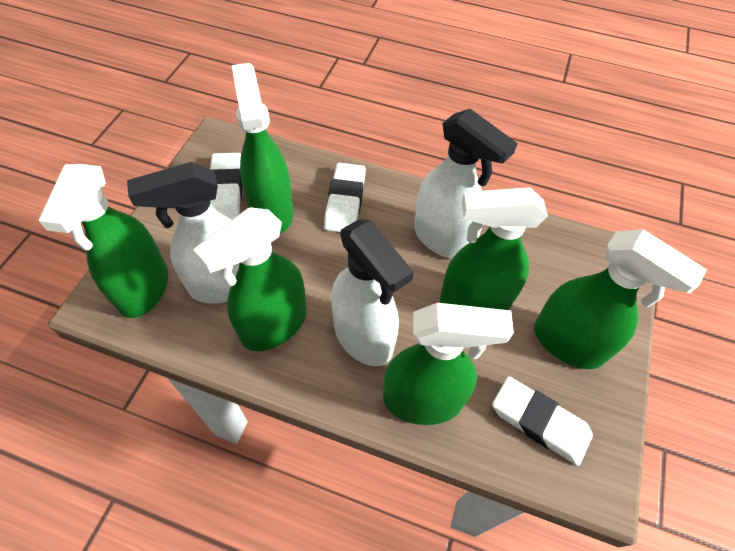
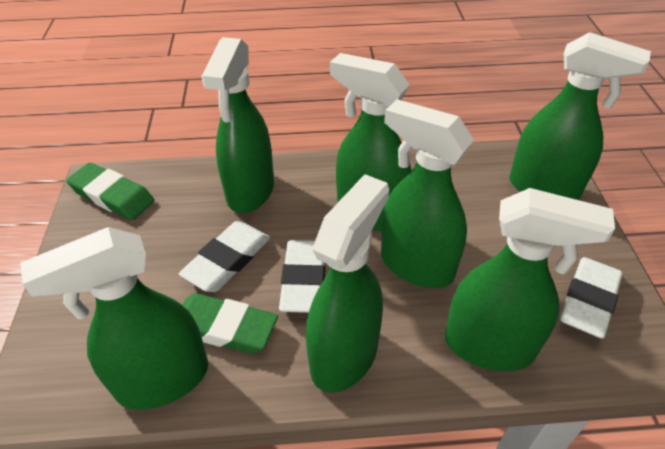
green eraser: 0 -> 2
green spray bottle: 6 -> 7
white spray bottle: 3 -> 0

